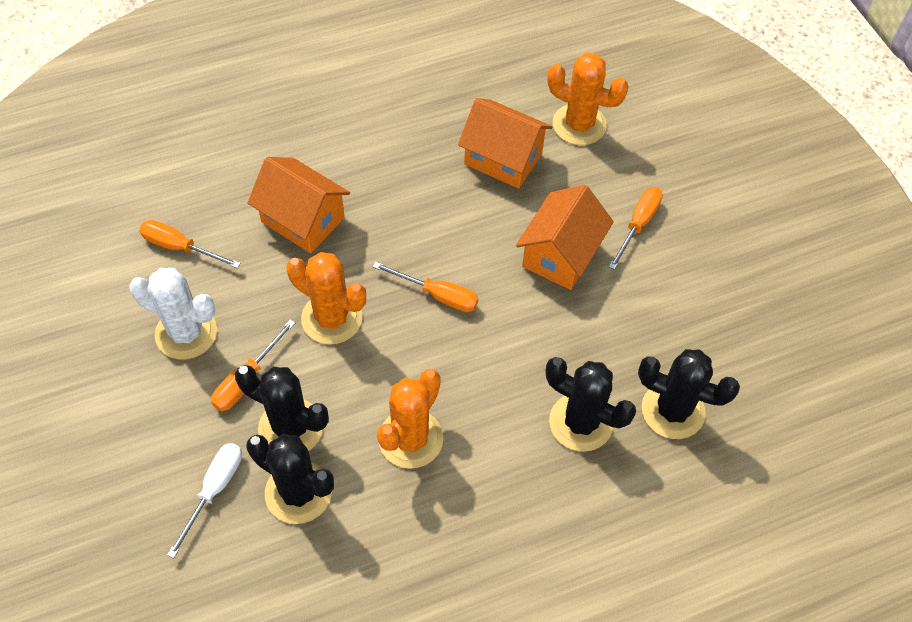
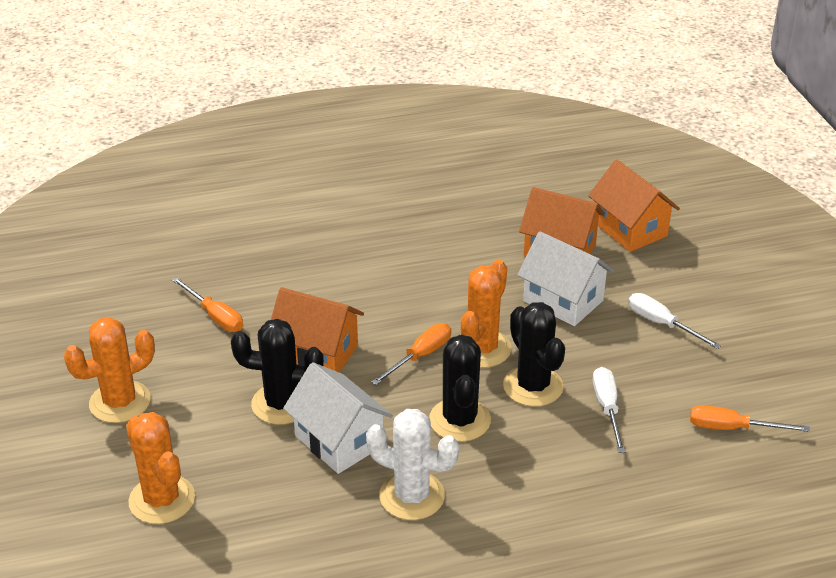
black cactus: 4 -> 3
orange screwdriver: 4 -> 3
white house: 0 -> 2
white screwdriver: 1 -> 2

